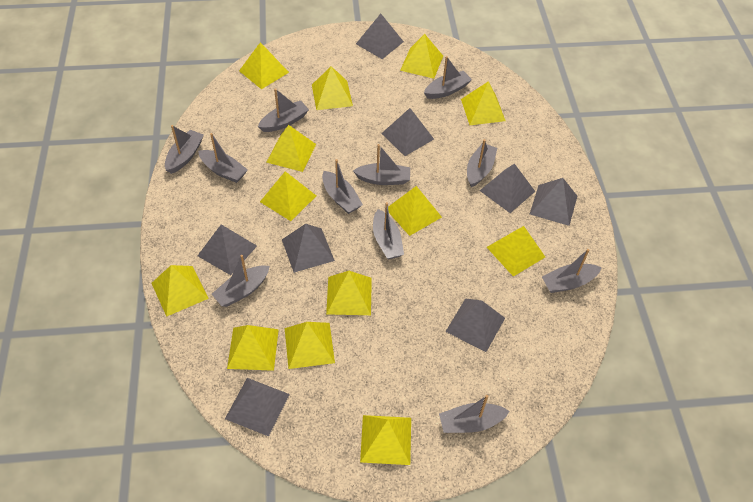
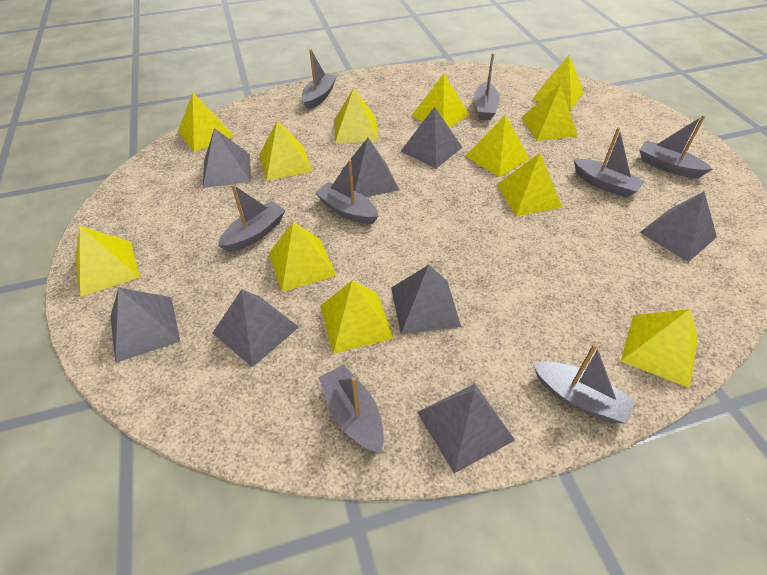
grey boat: 11 -> 8
yellow pyramid: 13 -> 12

